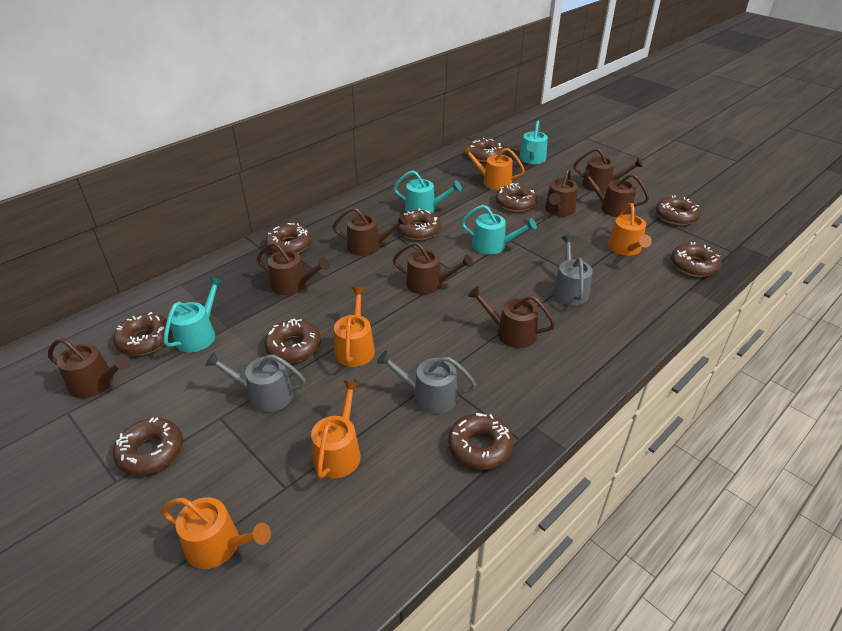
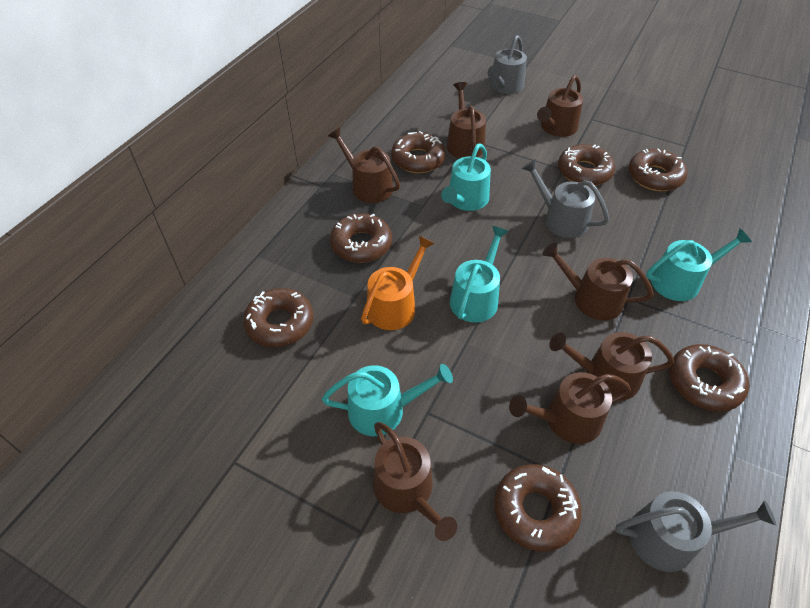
brown donut: 10 -> 7
brown watering can: 8 -> 7
orange watering can: 5 -> 1

